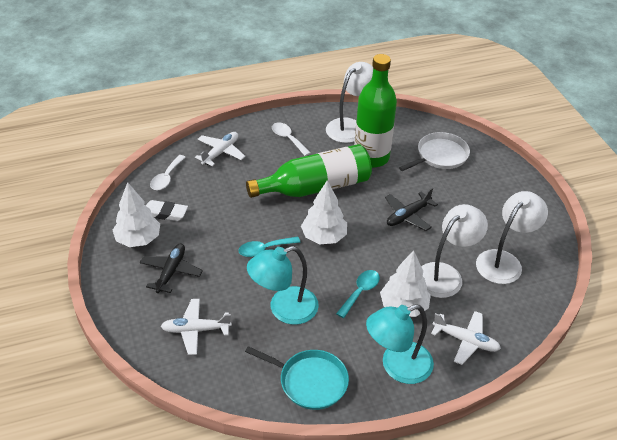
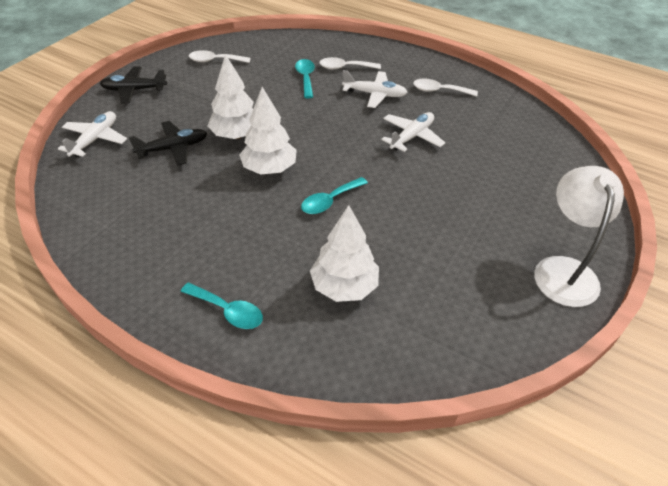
green bottle: 2 -> 0
turquoise lamp: 2 -> 0
turquoise pan: 1 -> 0
turquoise spoon: 2 -> 3
white eraser: 1 -> 0
white lamp: 3 -> 1
white pan: 1 -> 0
white spoon: 2 -> 3

